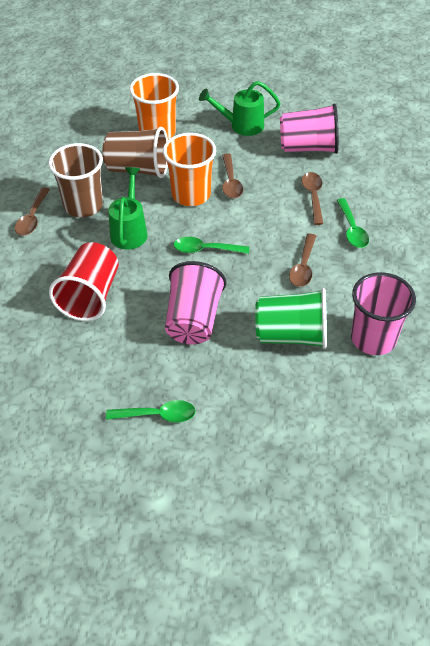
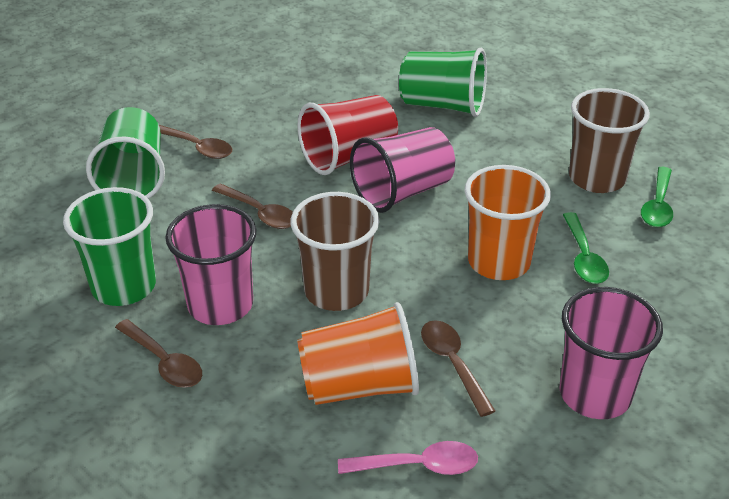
green cup: 1 -> 3
green spoon: 3 -> 2
green watering can: 2 -> 0
pink spoon: 0 -> 1

